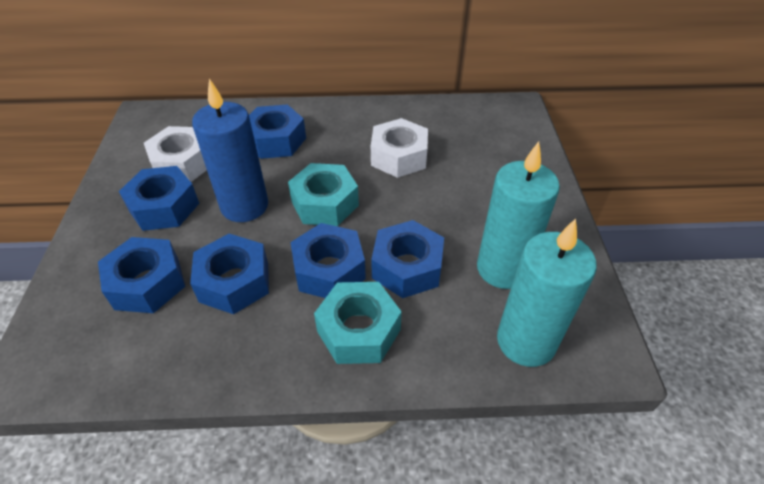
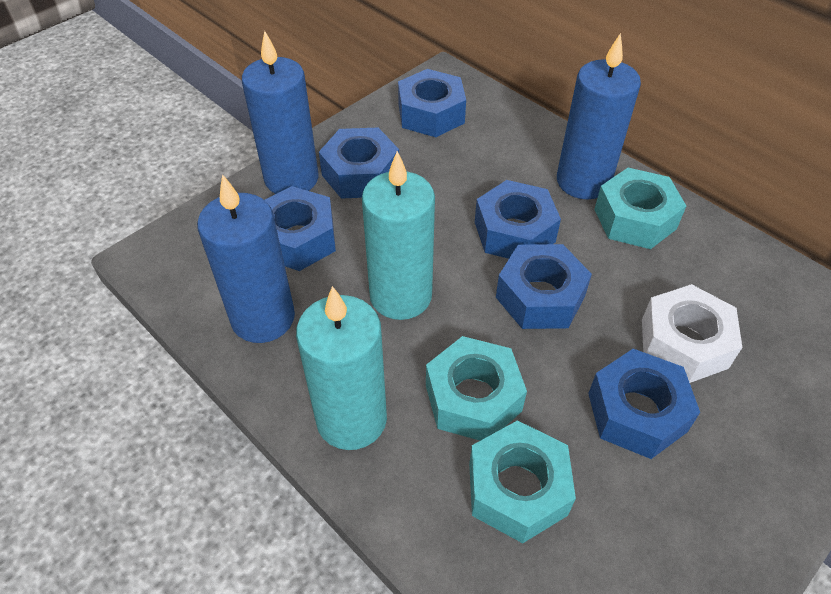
blue candle: 1 -> 3
turquoise nut: 2 -> 3
white nut: 2 -> 1

